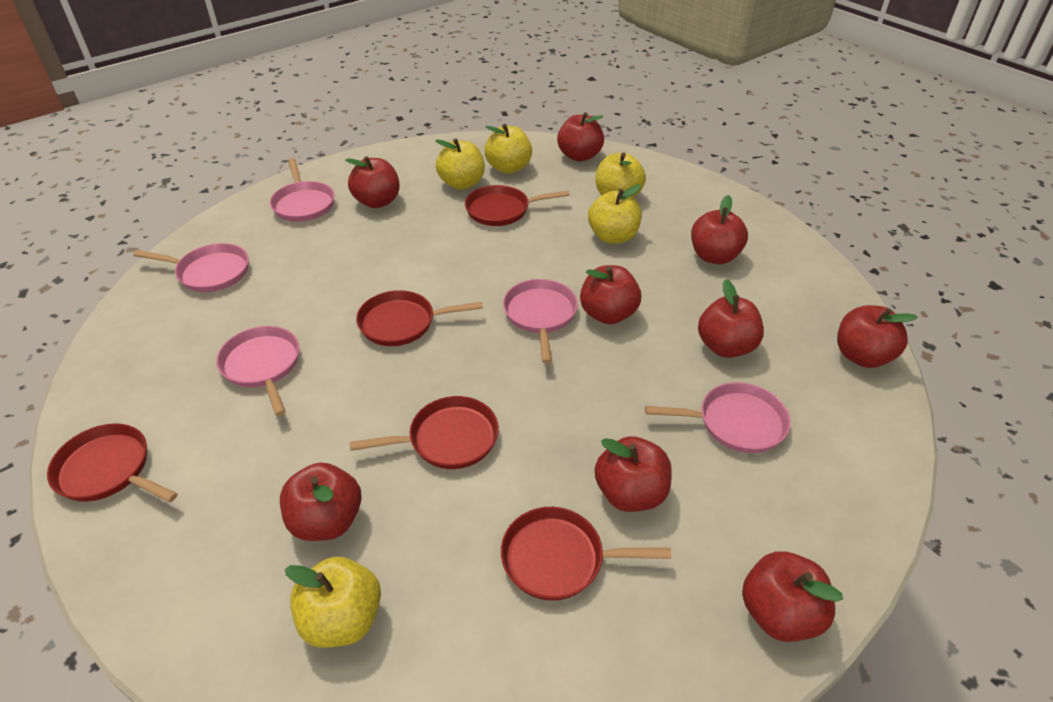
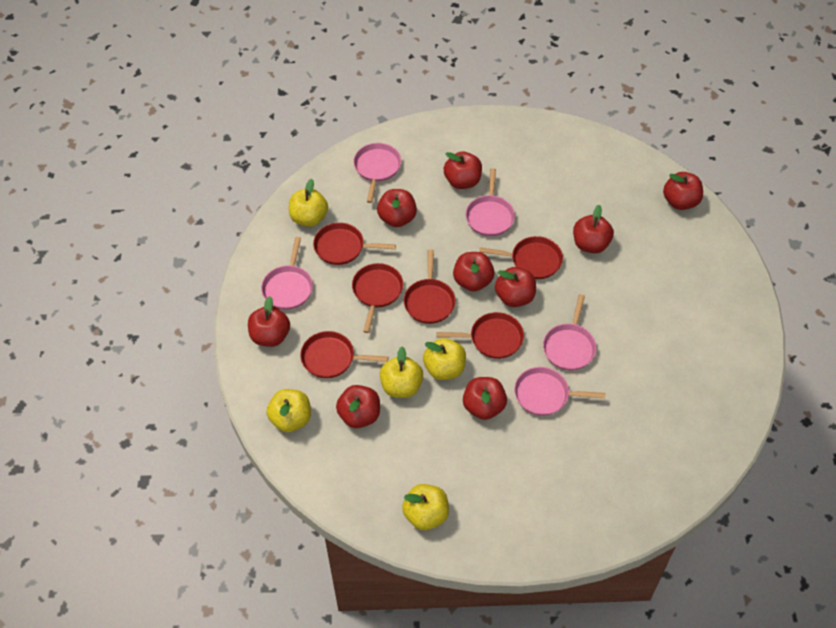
red pan: 5 -> 6

